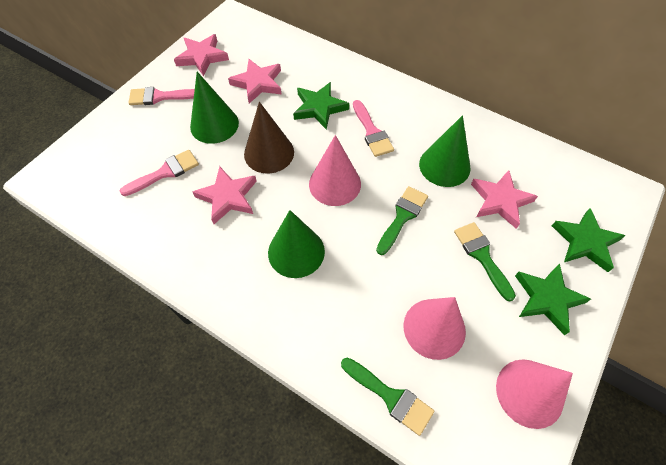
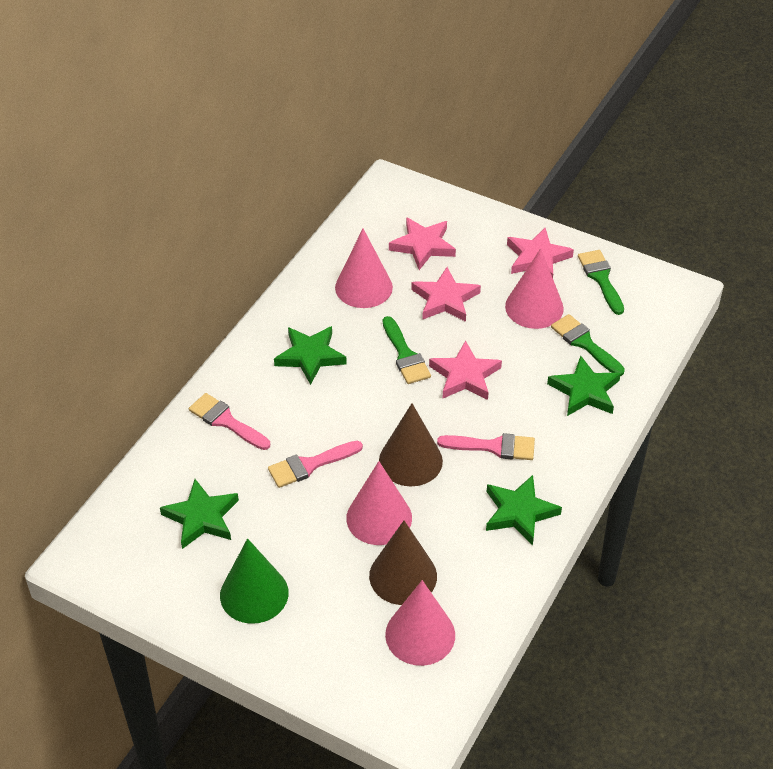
brown cone: 1 -> 2
green cone: 3 -> 1
green star: 3 -> 4
pink cone: 3 -> 4

